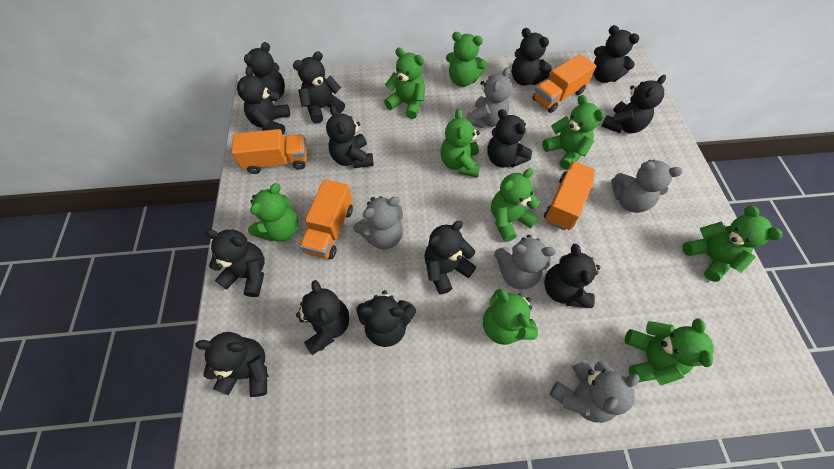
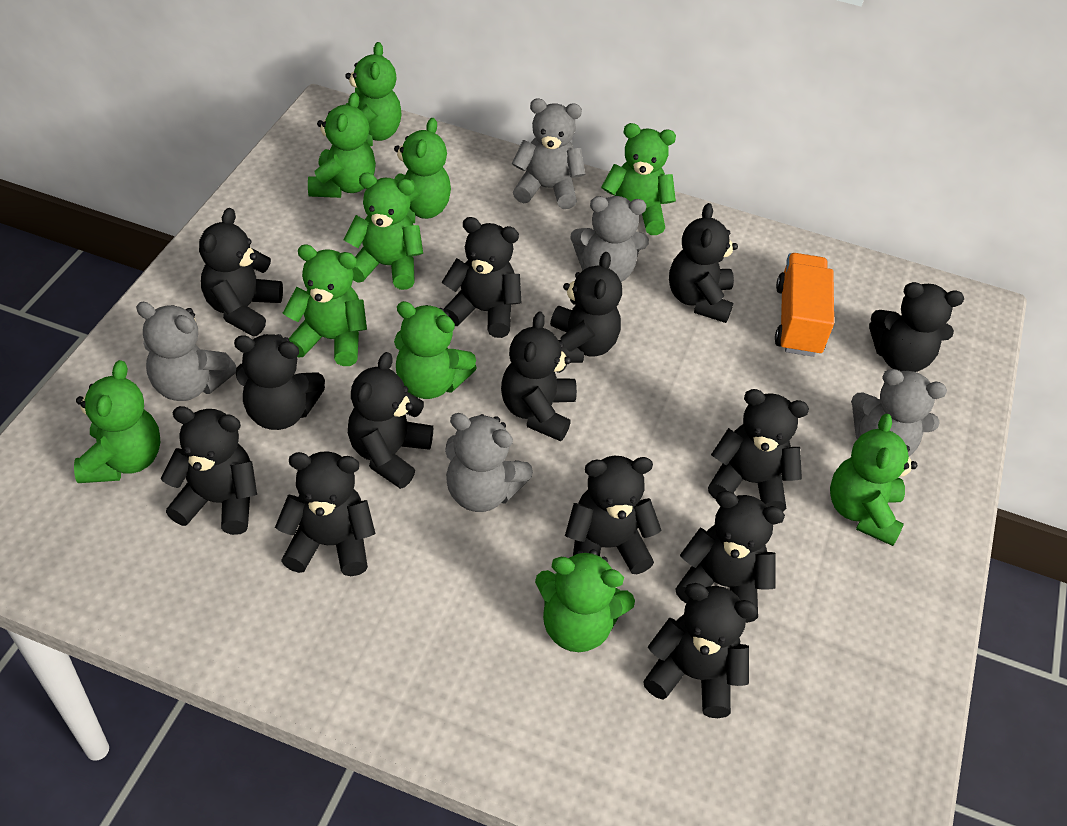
green teddy bear: 9 -> 10
orange truck: 4 -> 1

